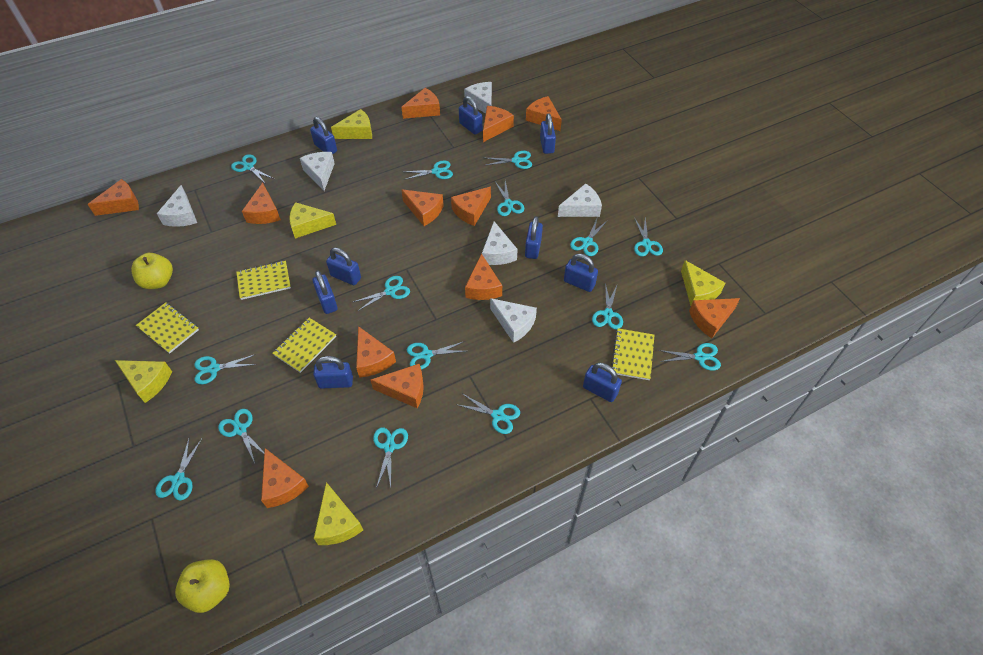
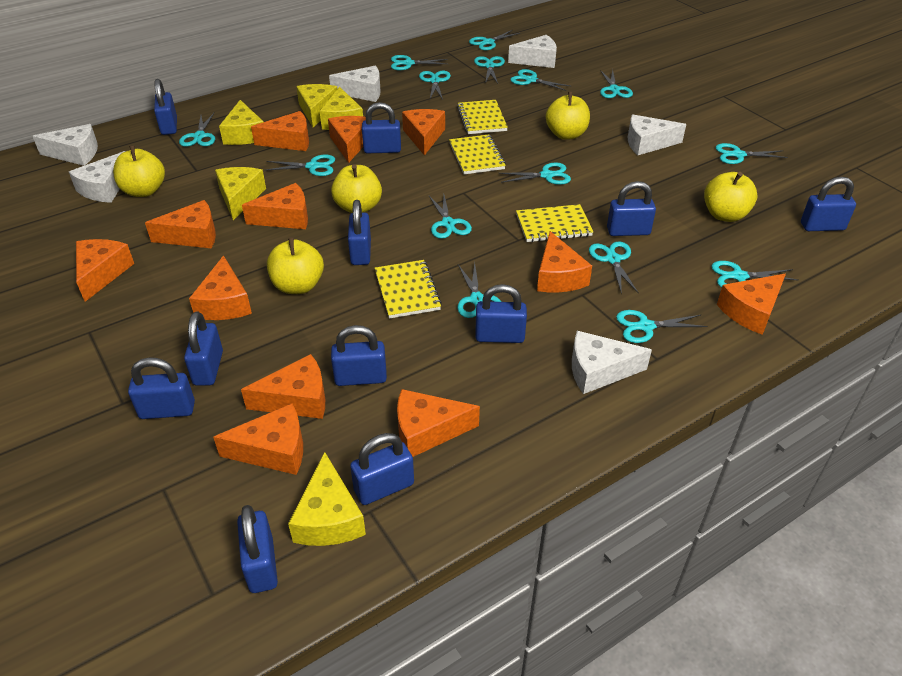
blue padlock: 9 -> 11
yellow apple: 2 -> 5

